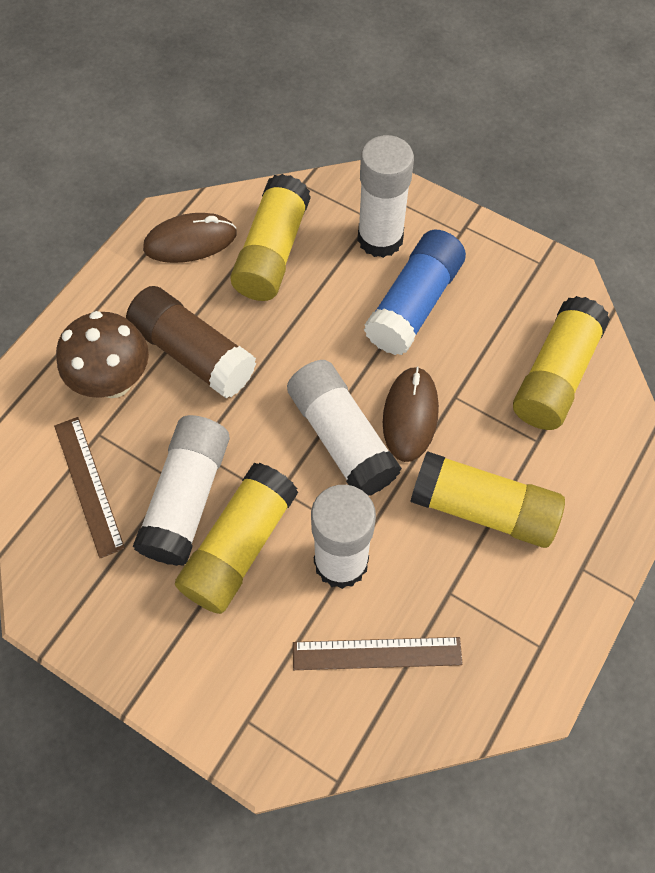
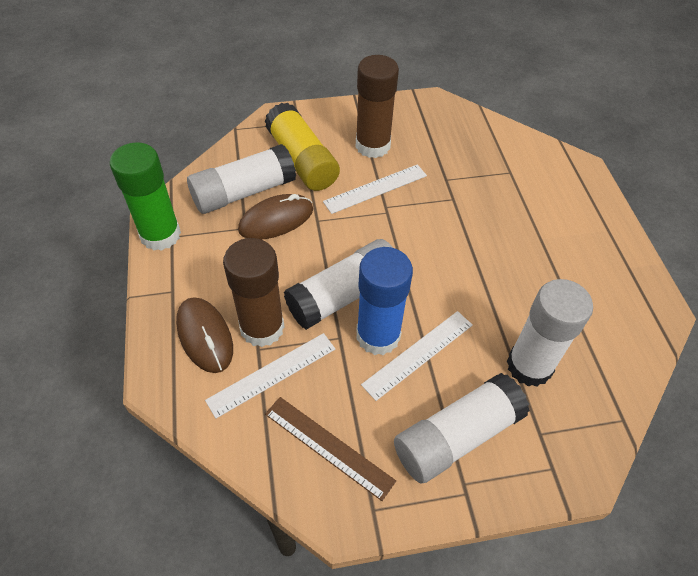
brown glue stick: 1 -> 2
brown mushroom: 1 -> 0
brown ruler: 2 -> 1
green glue stick: 0 -> 1
white ruler: 0 -> 3
yellow glue stick: 4 -> 1

